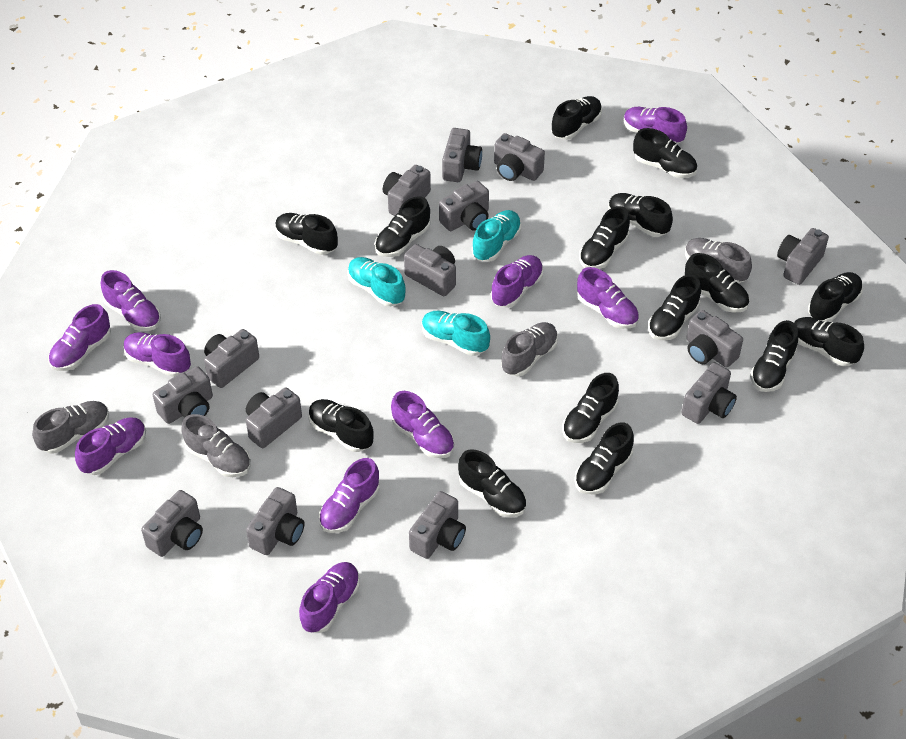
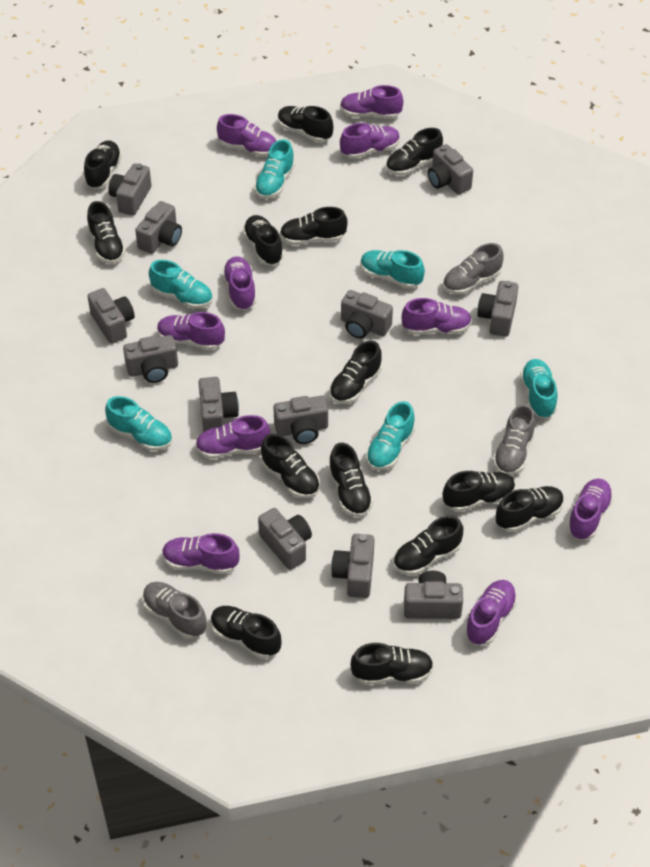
black shoe: 15 -> 14
grey camera: 14 -> 12
grey shoe: 4 -> 3
turquoise shoe: 3 -> 6

